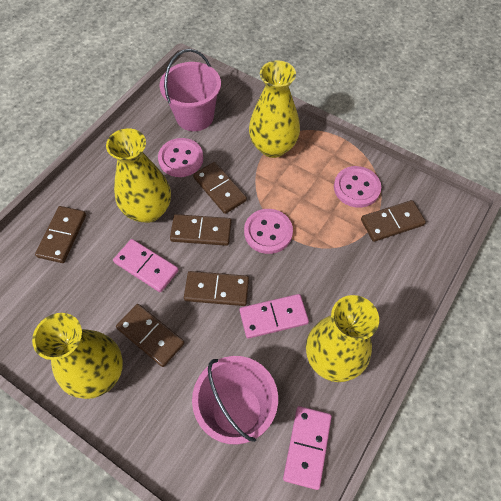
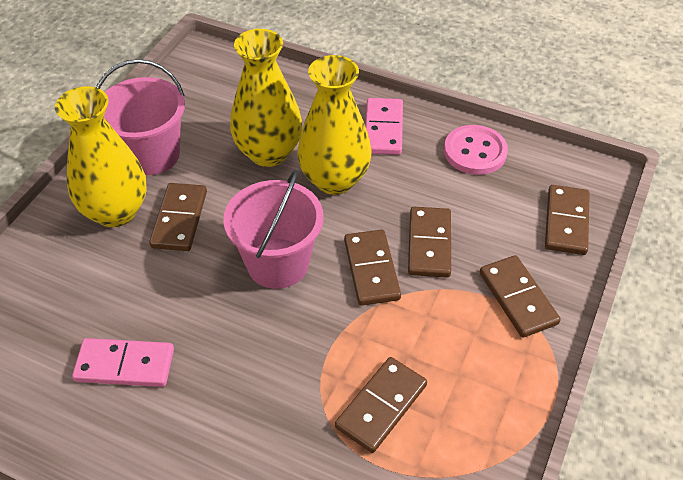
pink button: 3 -> 1
pink domino: 3 -> 2
yellow vase: 4 -> 3

